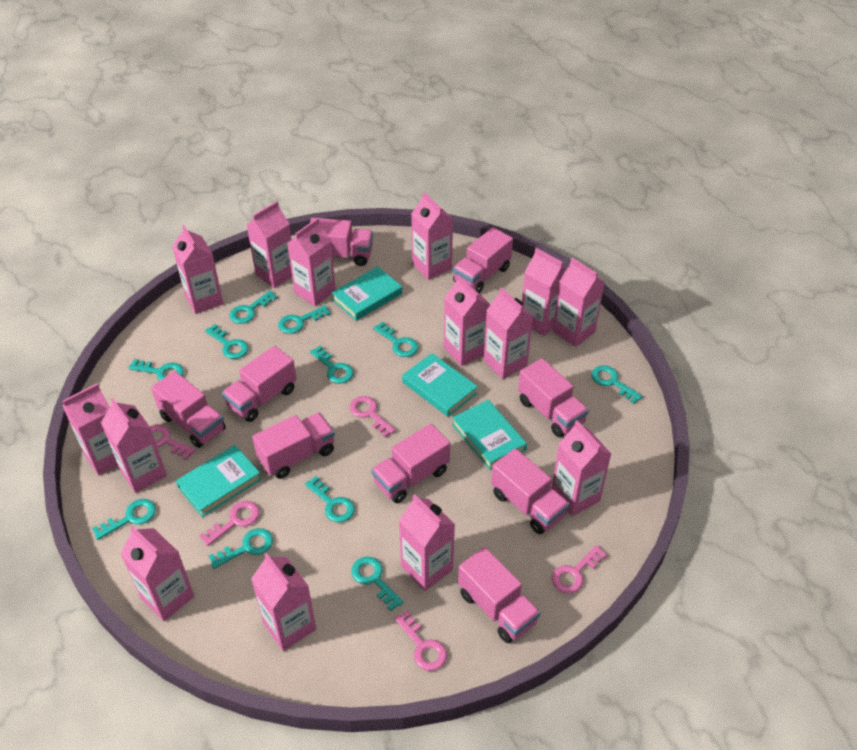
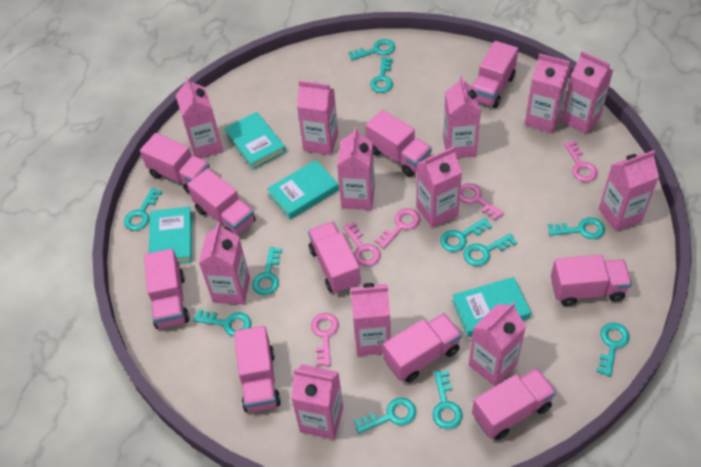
pink carton: 14 -> 12
pink truck: 9 -> 10

